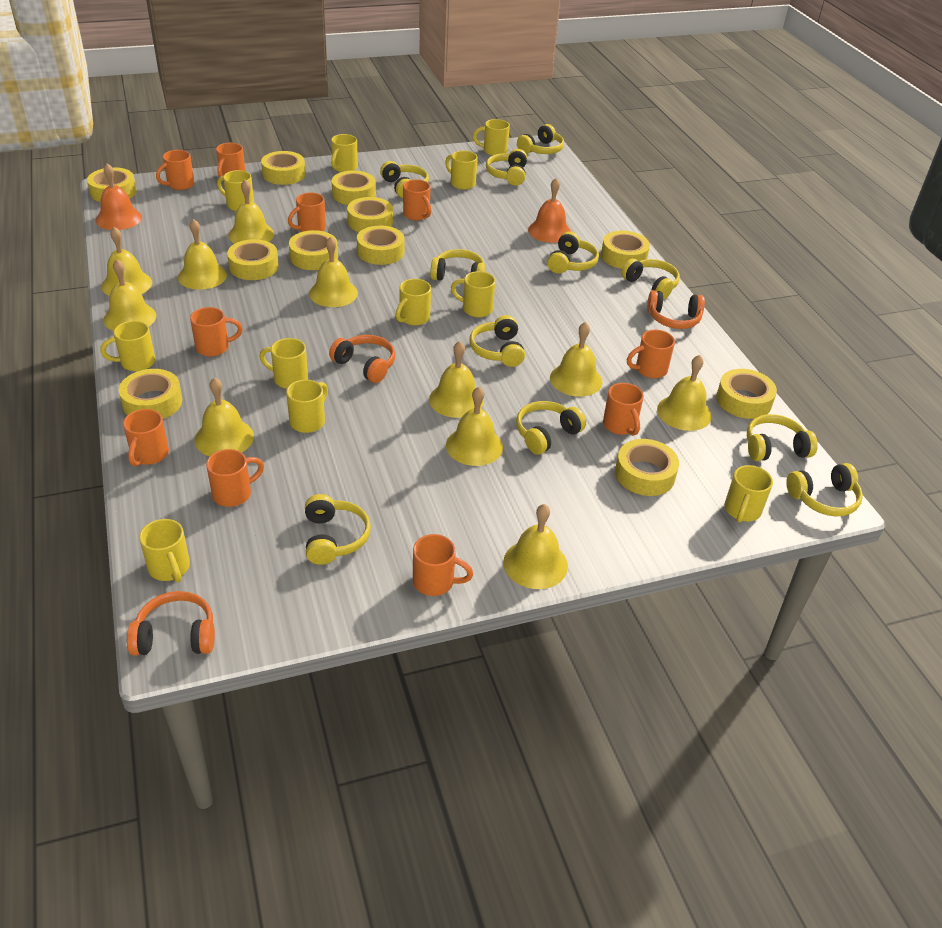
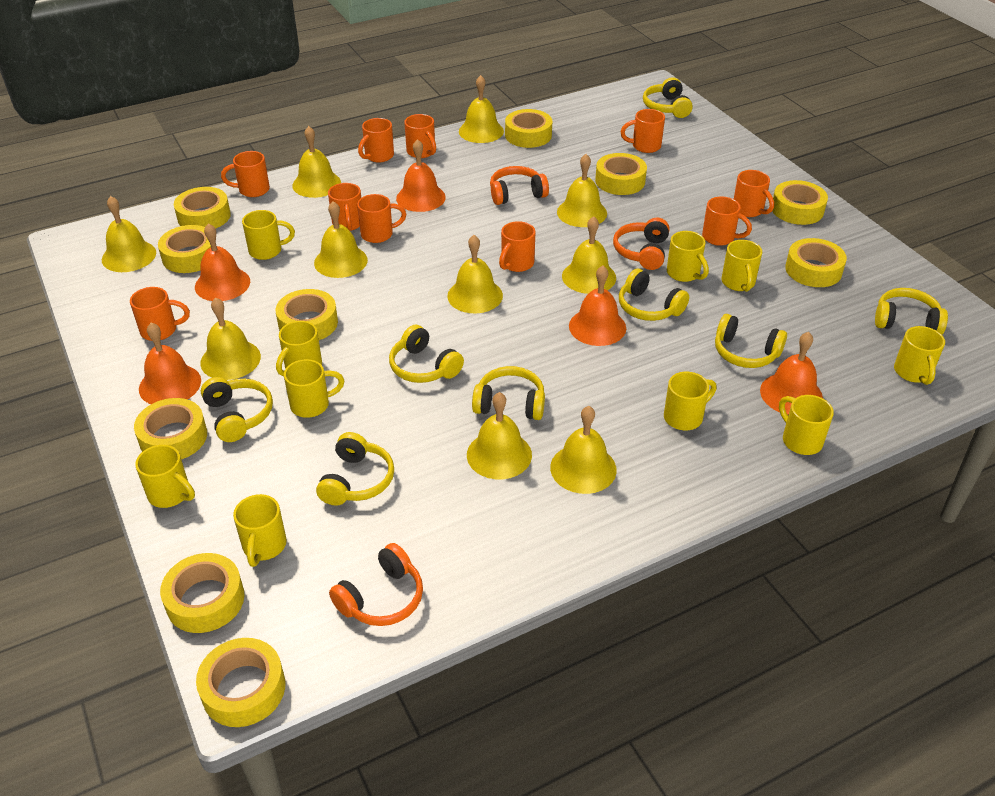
orange bell: 2 -> 5
yellow bell: 11 -> 10
yellow headphones: 11 -> 8
yellow mug: 11 -> 10
yellow tape: 11 -> 10

